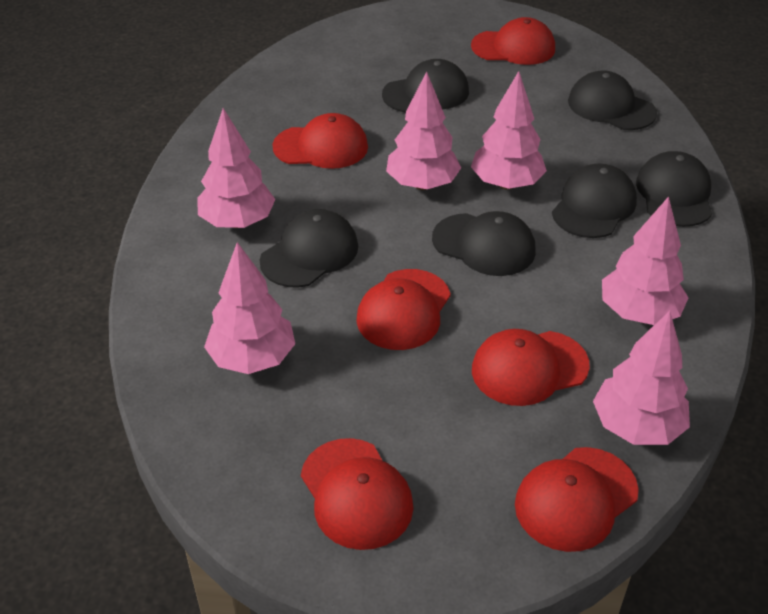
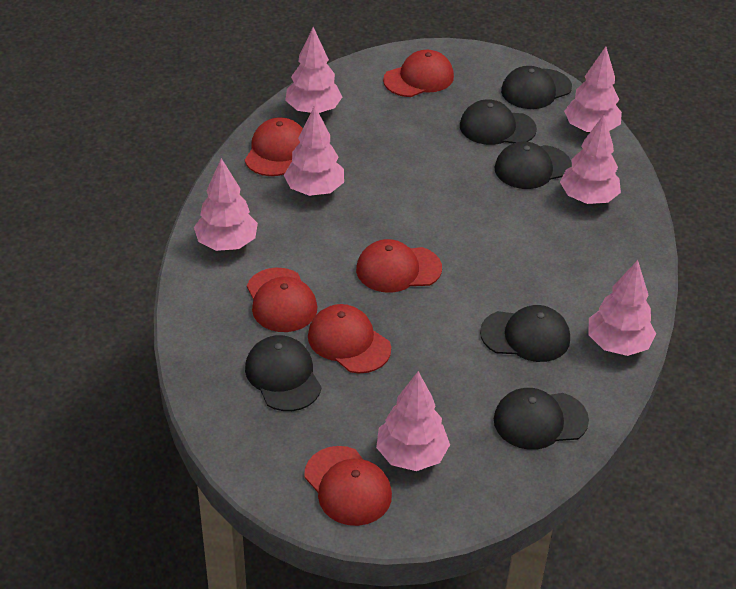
pink tree: 6 -> 7

